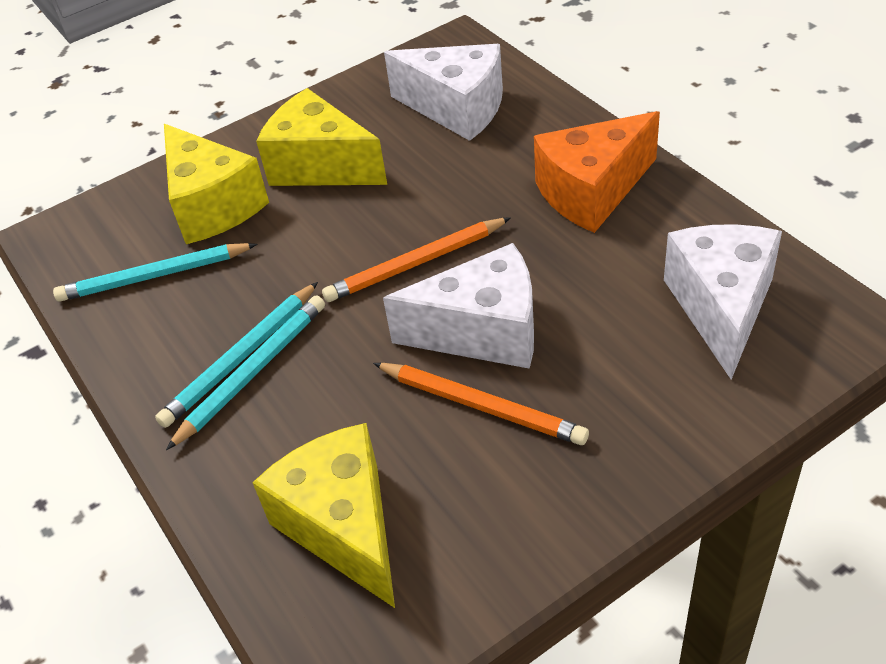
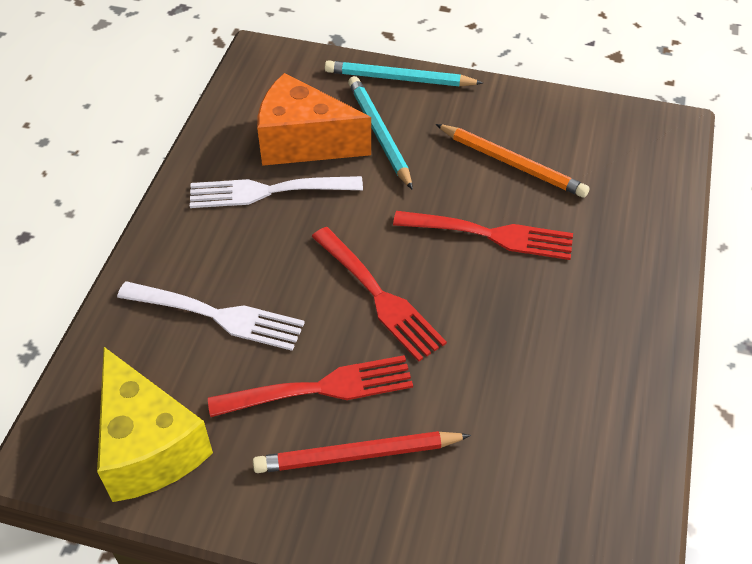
orange pencil: 2 -> 1
red fork: 0 -> 3
red pencil: 0 -> 1
turquoise pencil: 3 -> 2
white cheese: 3 -> 0
white fork: 0 -> 2
yellow cheese: 3 -> 1

